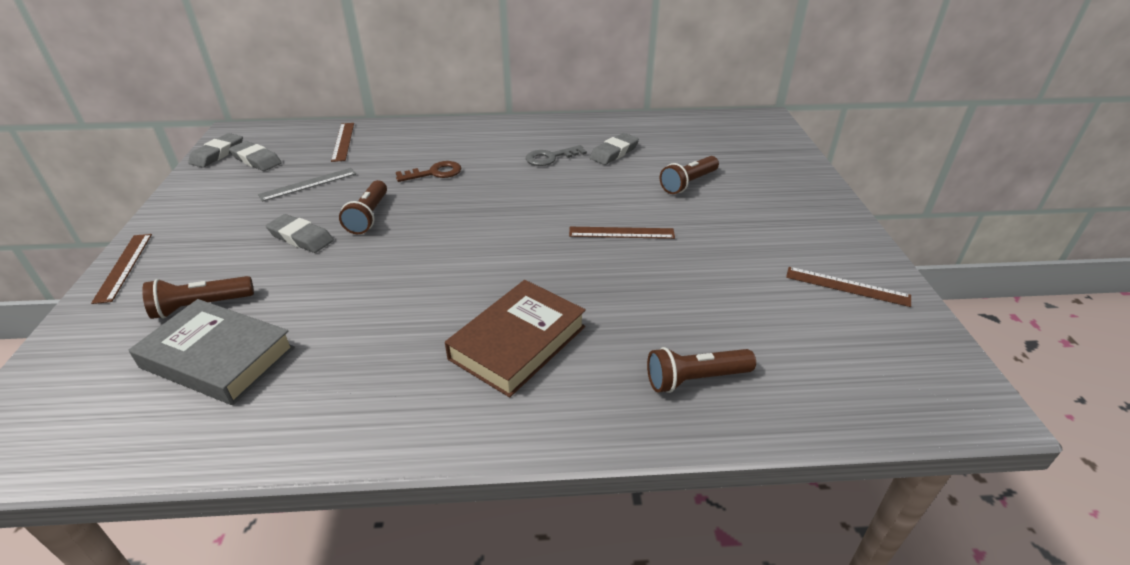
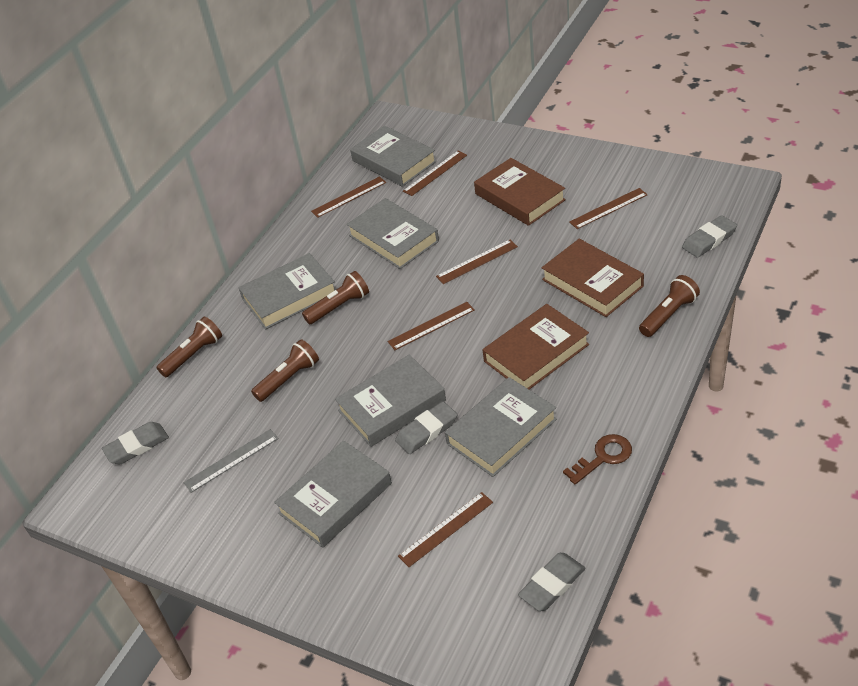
brown book: 1 -> 3
brown ruler: 4 -> 6
grey book: 1 -> 6
grey key: 1 -> 0

